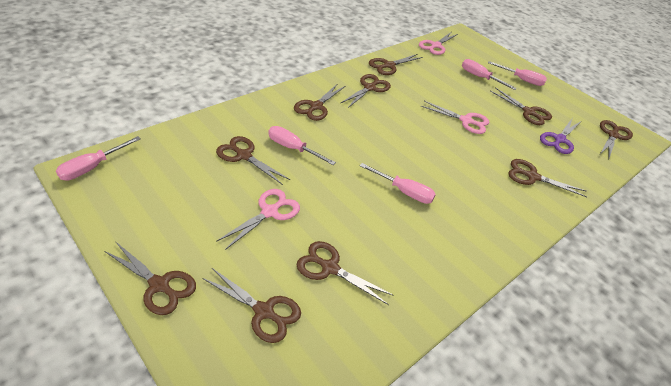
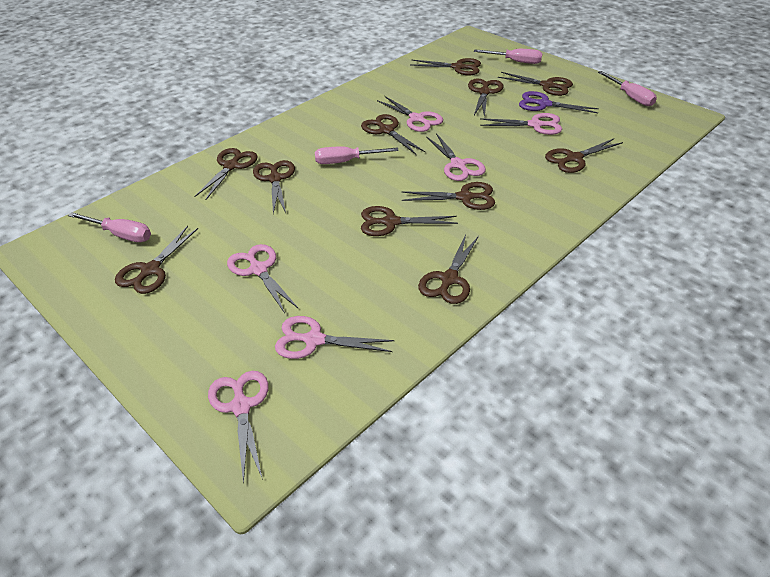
brown scissors: 10 -> 11
pink scissors: 3 -> 6
pink screwdriver: 5 -> 4

